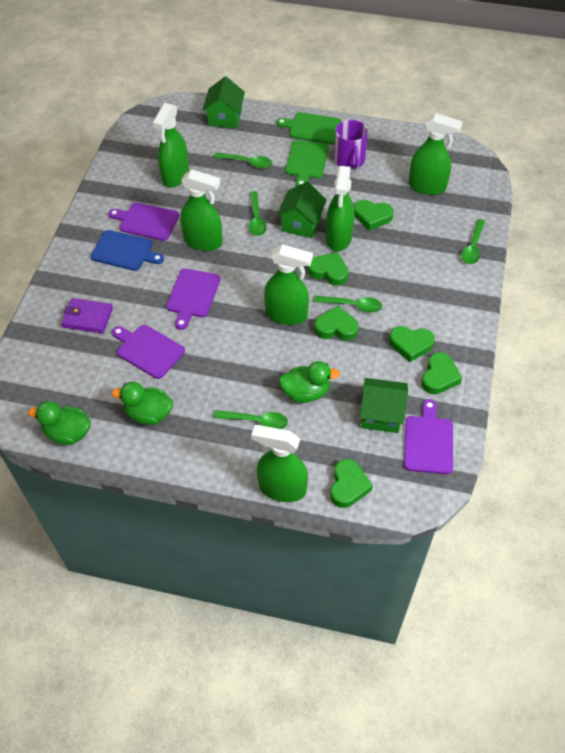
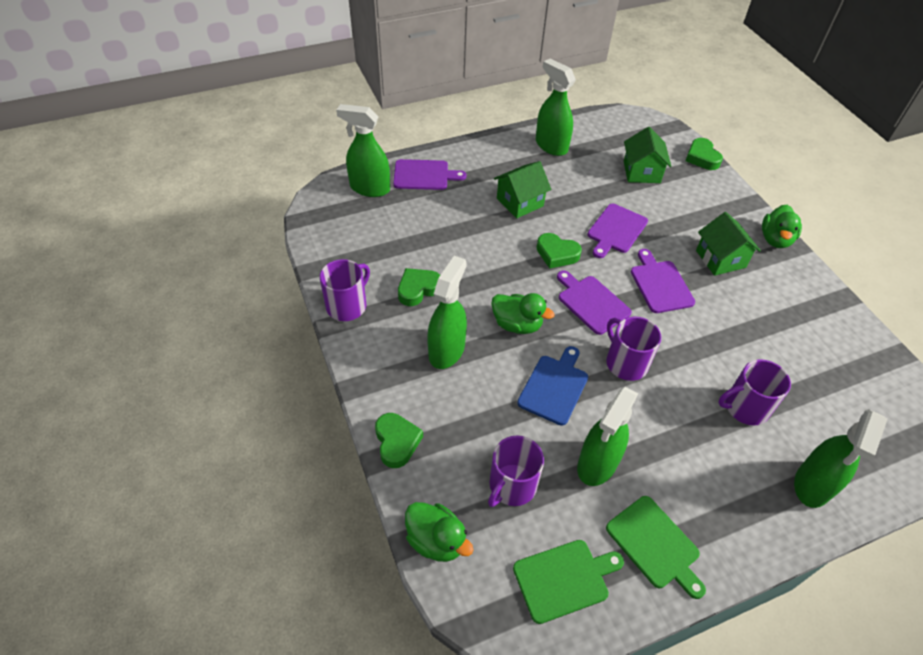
green heart: 6 -> 4
green spoon: 5 -> 0
green spray bottle: 6 -> 5
purple mug: 1 -> 4
purple wallet: 1 -> 0

